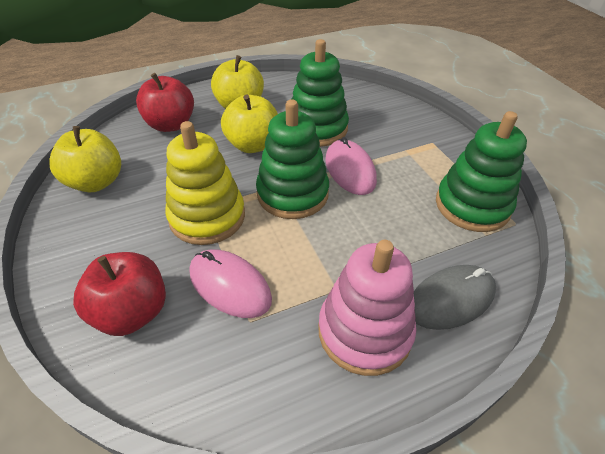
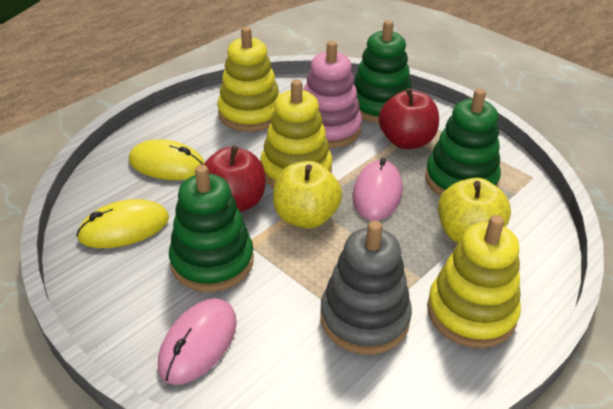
grey mouse: 1 -> 0
grey stacking toy: 0 -> 1
yellow apple: 3 -> 2
yellow mouse: 0 -> 2
yellow stacking toy: 1 -> 3

